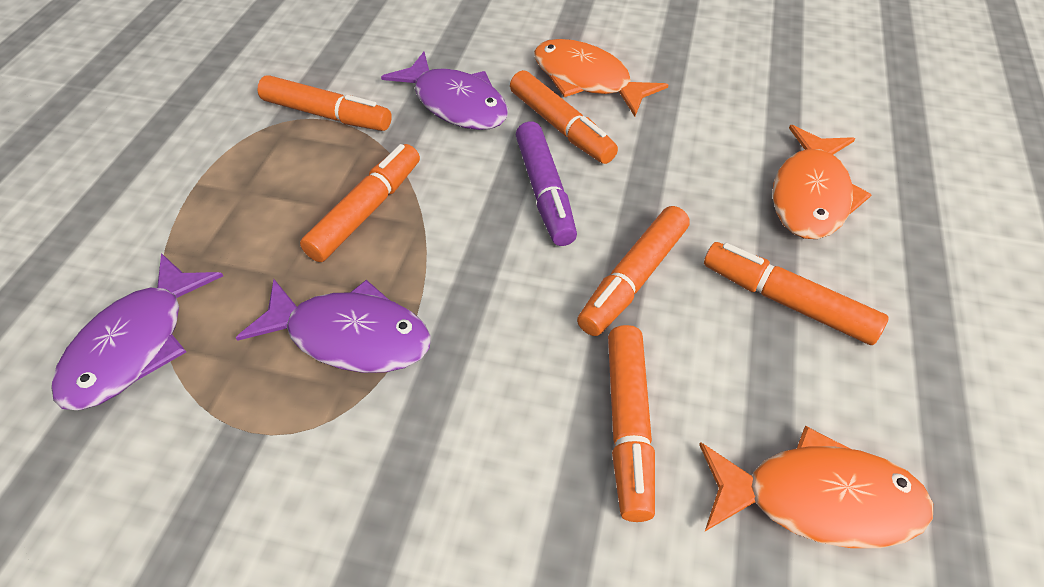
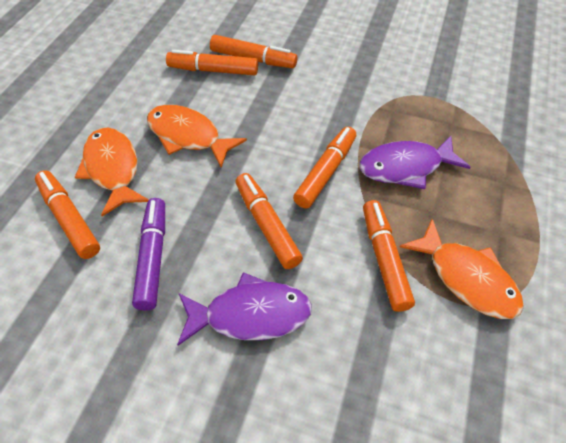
purple fish: 3 -> 2

